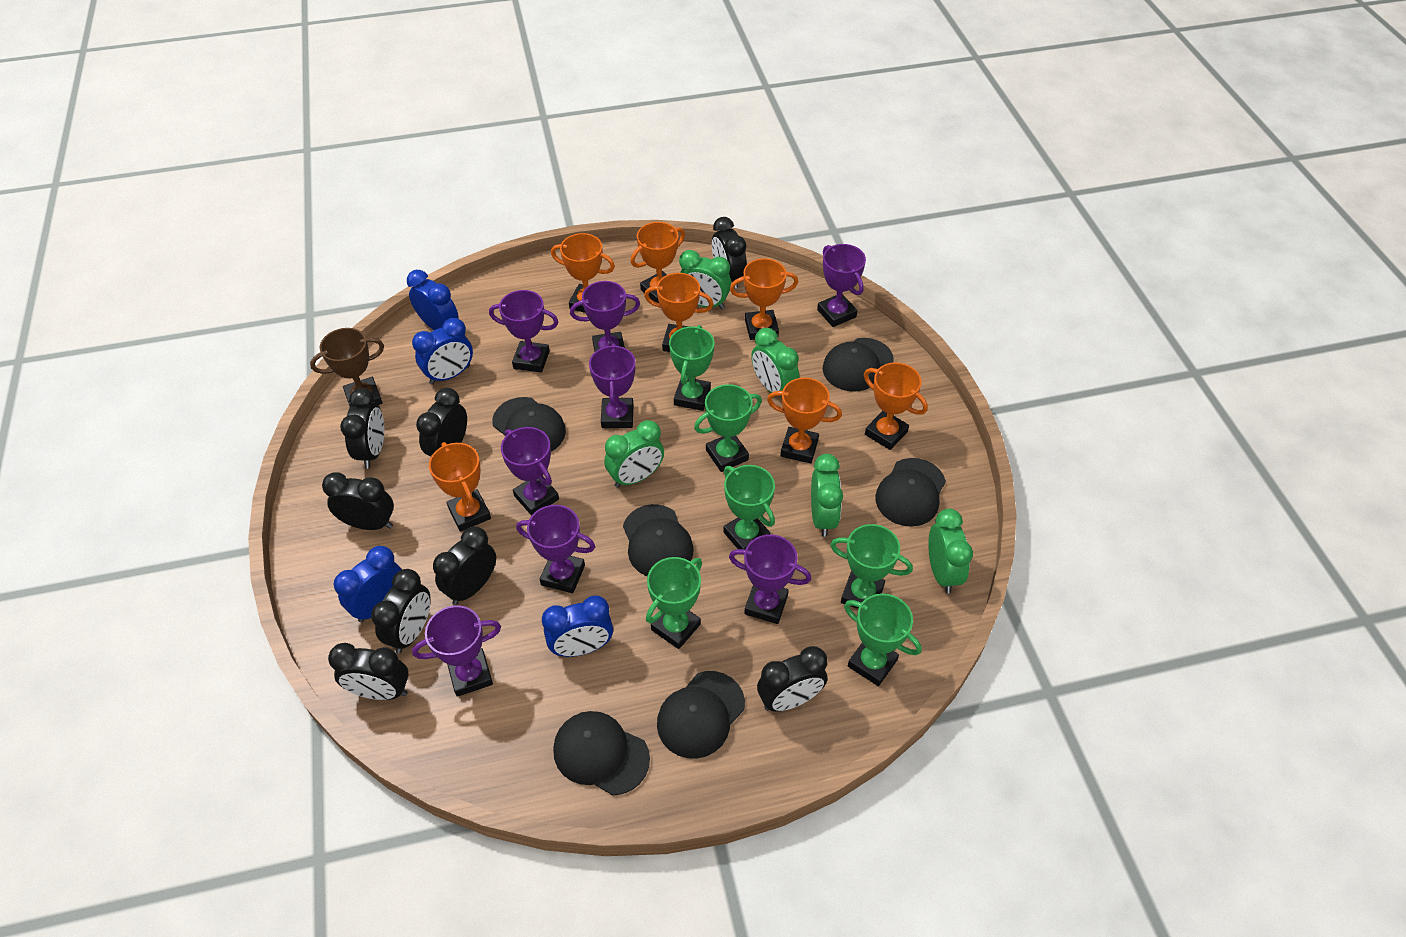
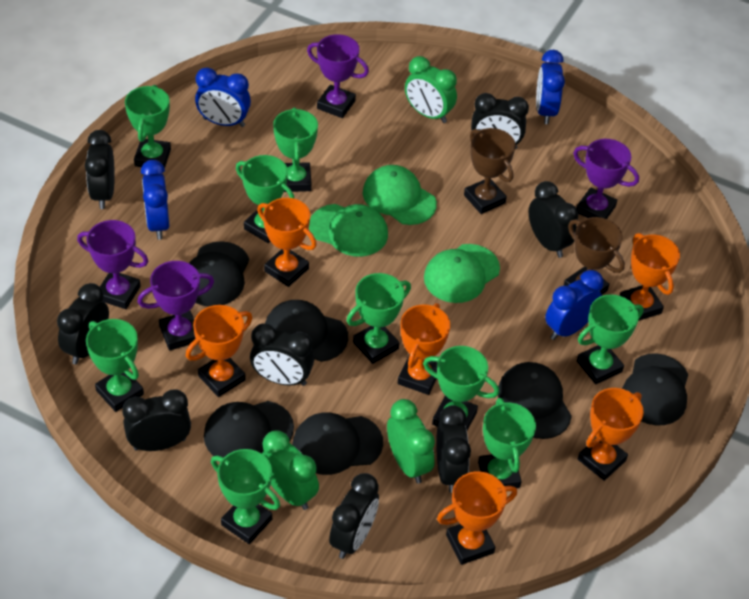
brown trophy: 1 -> 2
green cap: 0 -> 3
green clock: 5 -> 3
green trophy: 6 -> 9
orange trophy: 7 -> 6
purple trophy: 8 -> 4

